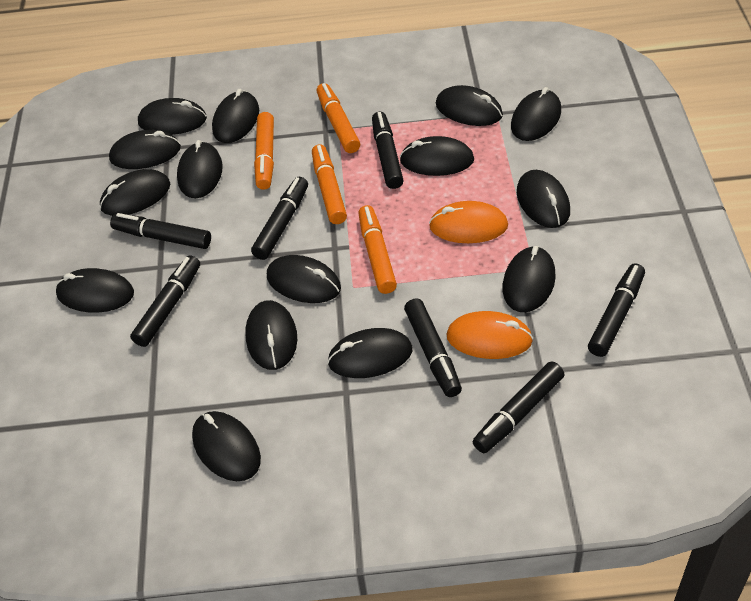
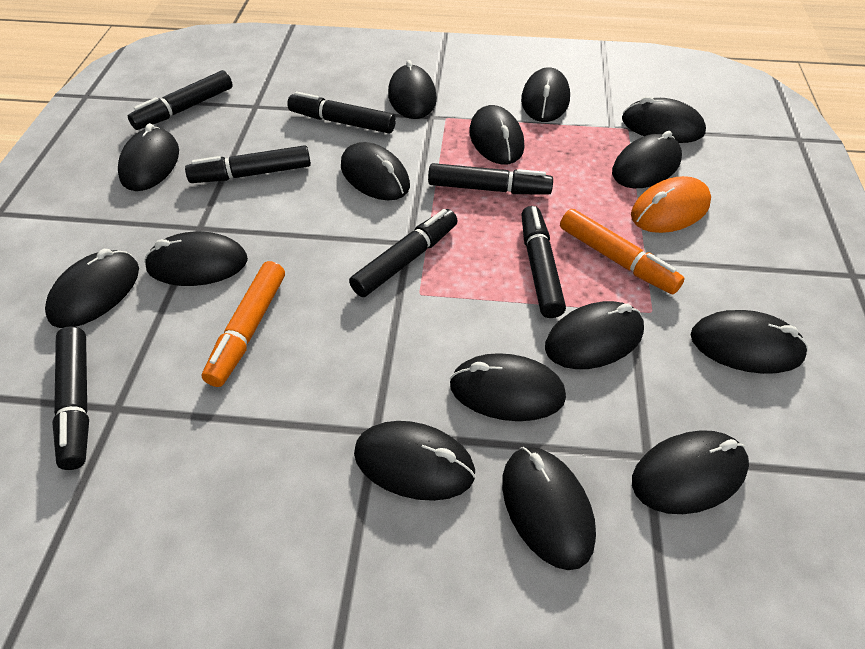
orange marker: 4 -> 2
orange mouse: 2 -> 1

